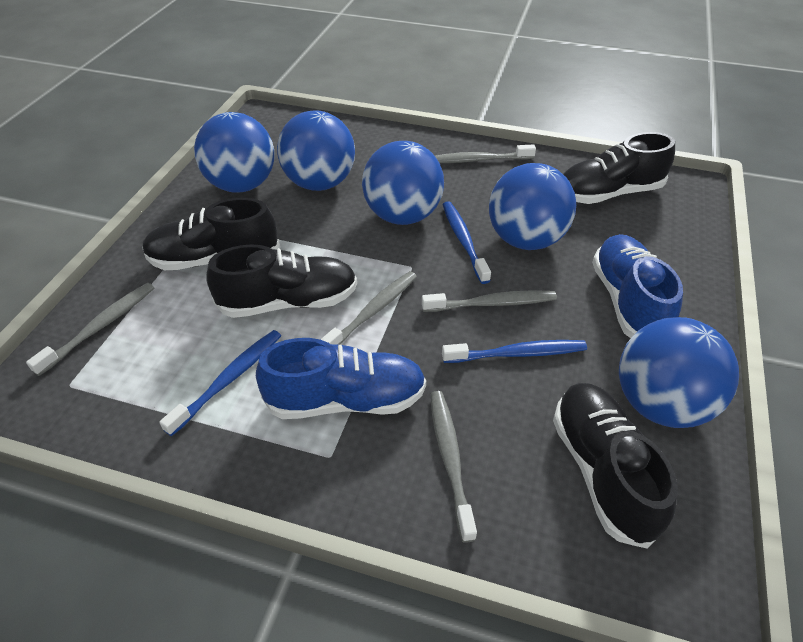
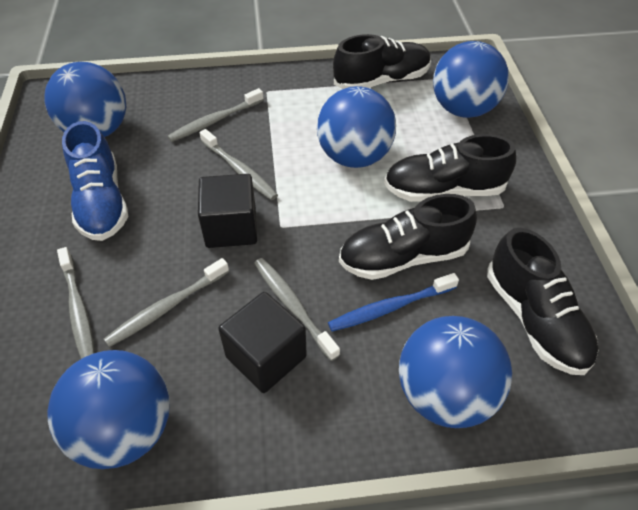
black cube: 0 -> 2
blue shoe: 2 -> 1
blue toothbrush: 3 -> 1

